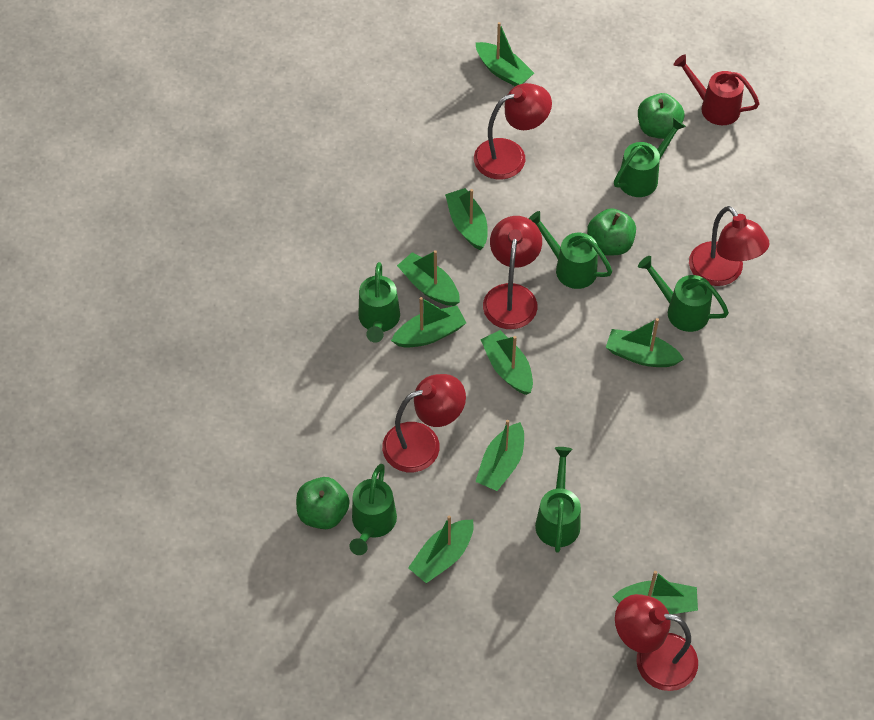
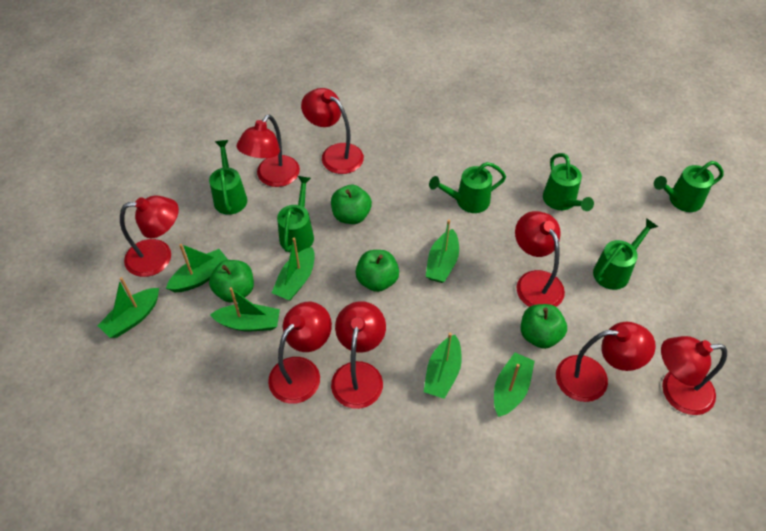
green apple: 3 -> 4
green boat: 9 -> 7
red lamp: 5 -> 8
red watering can: 1 -> 0

